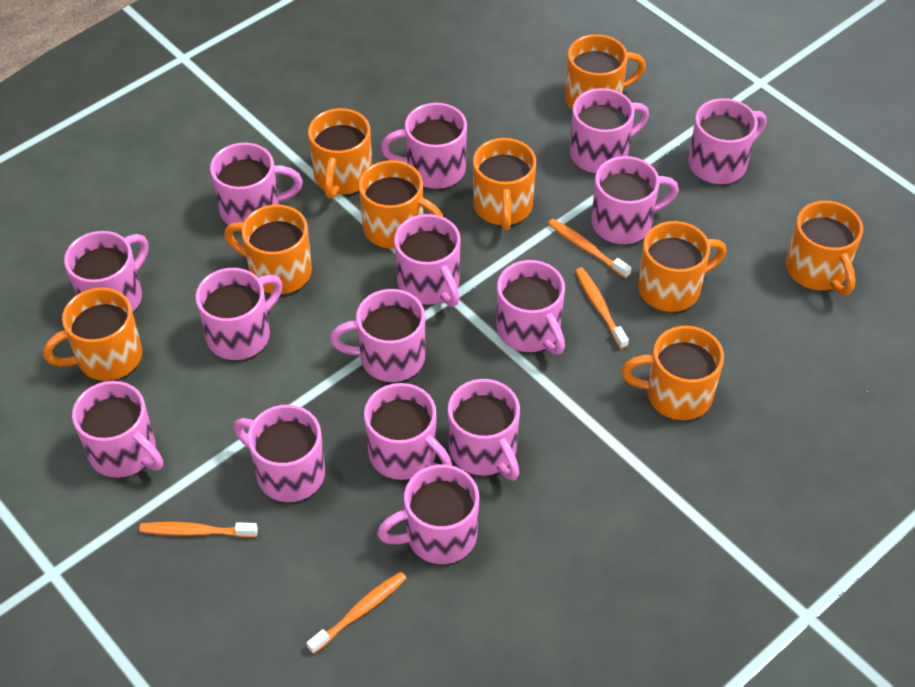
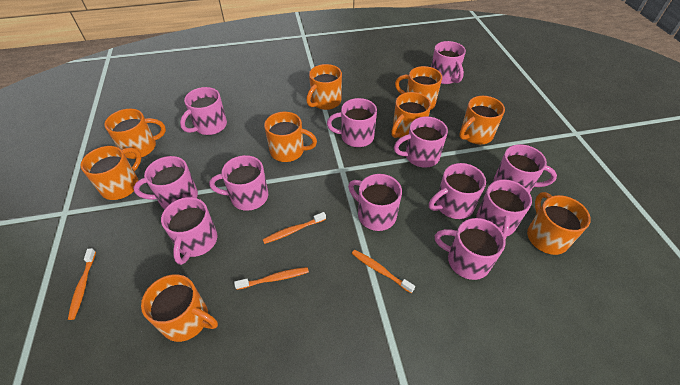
pink mug: 15 -> 12

